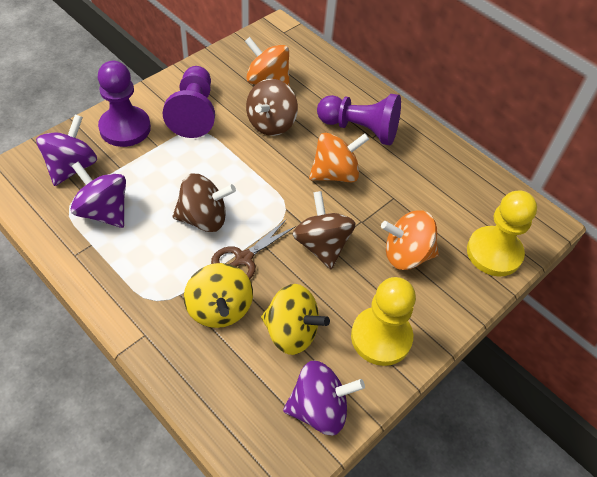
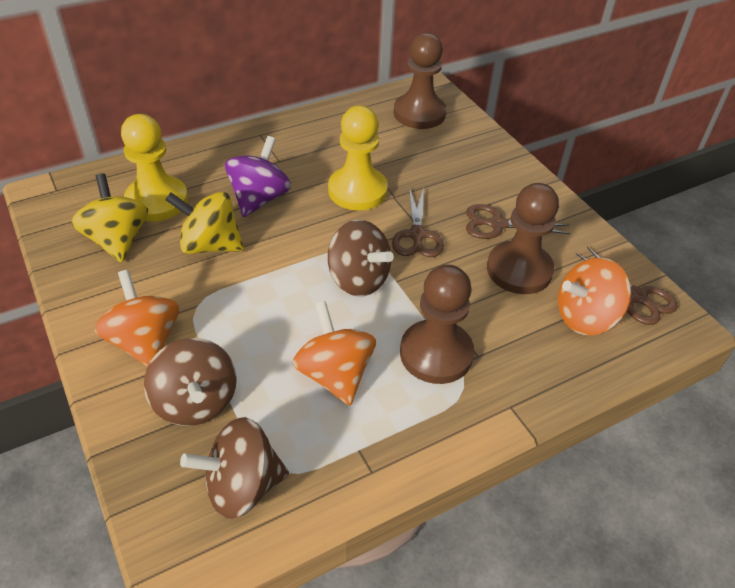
brown pawn: 0 -> 3
brown scissors: 1 -> 3
purple pawn: 3 -> 0
purple spinning top: 3 -> 1

